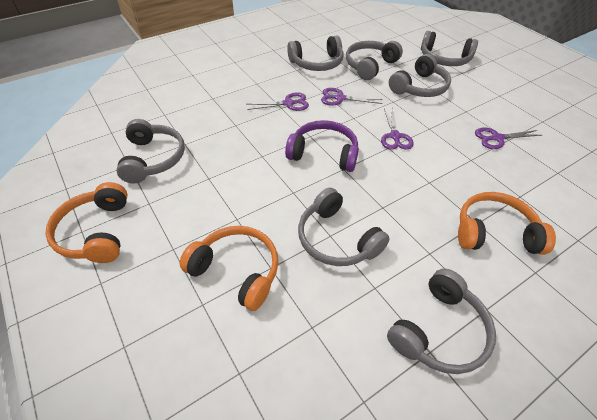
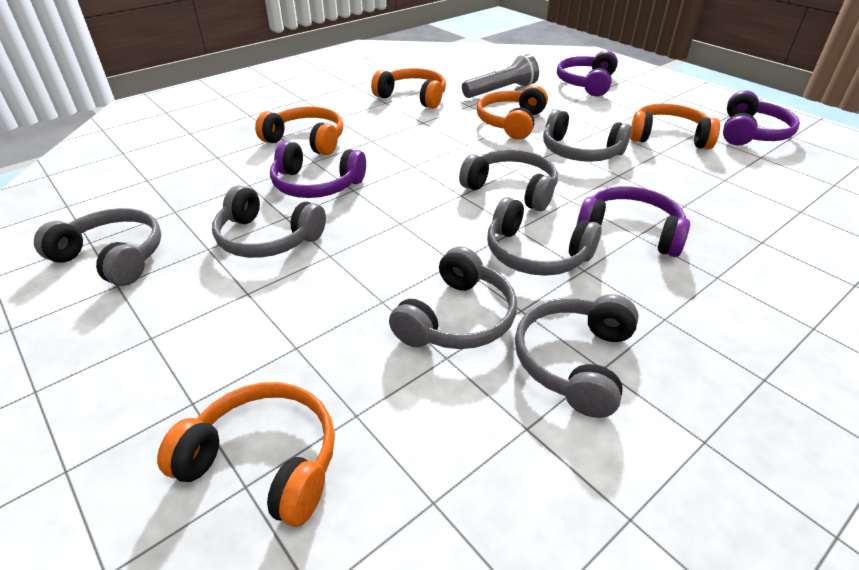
grey flashlight: 0 -> 1
orange headphones: 3 -> 5
purple headphones: 1 -> 4
purple scissors: 4 -> 0

